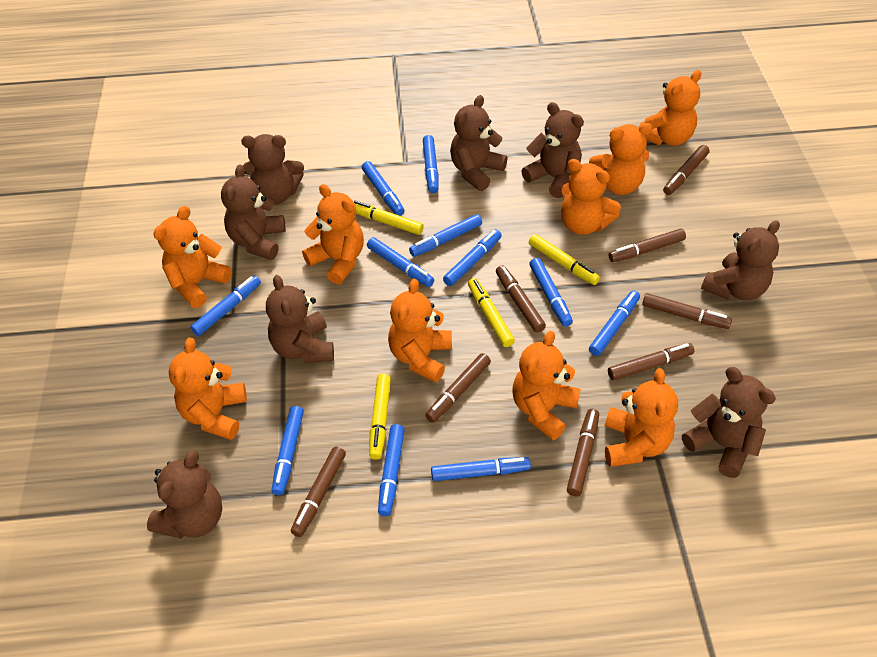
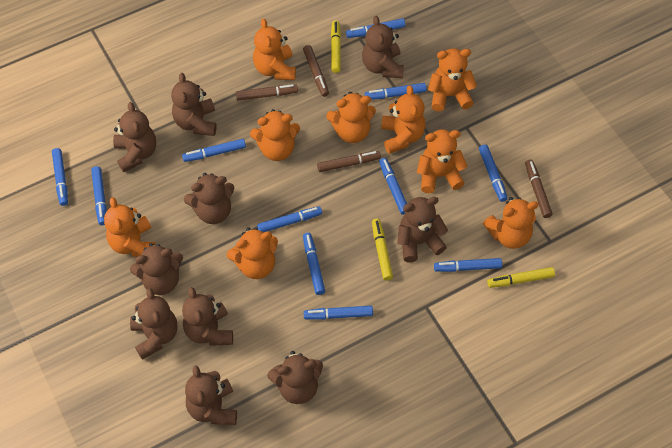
brown marker: 8 -> 4
brown teddy bear: 8 -> 10
yellow marker: 4 -> 3

